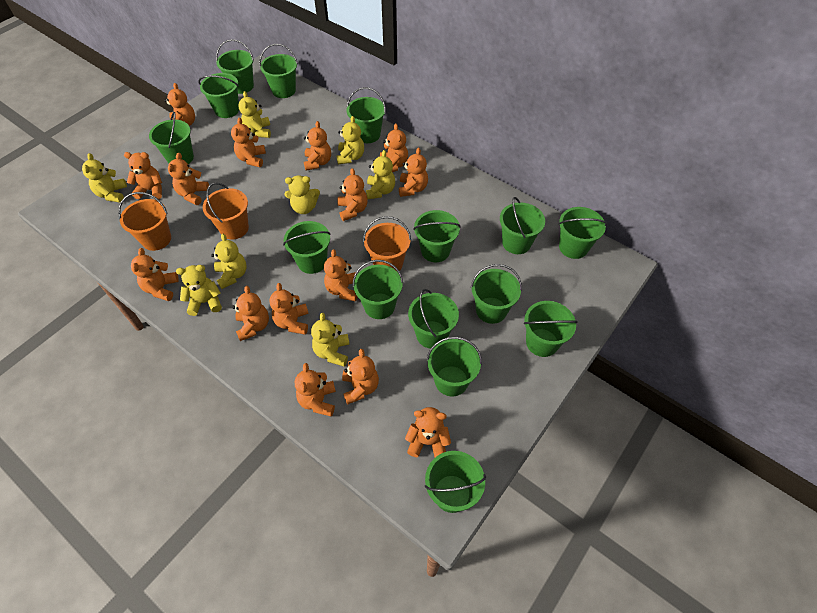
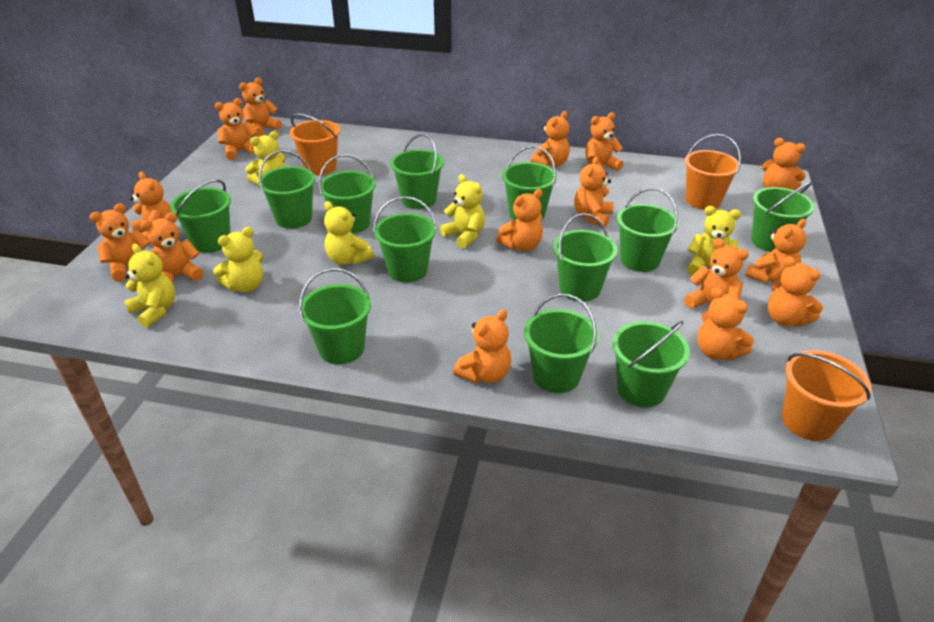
green bucket: 15 -> 12
yellow teddy bear: 8 -> 6

